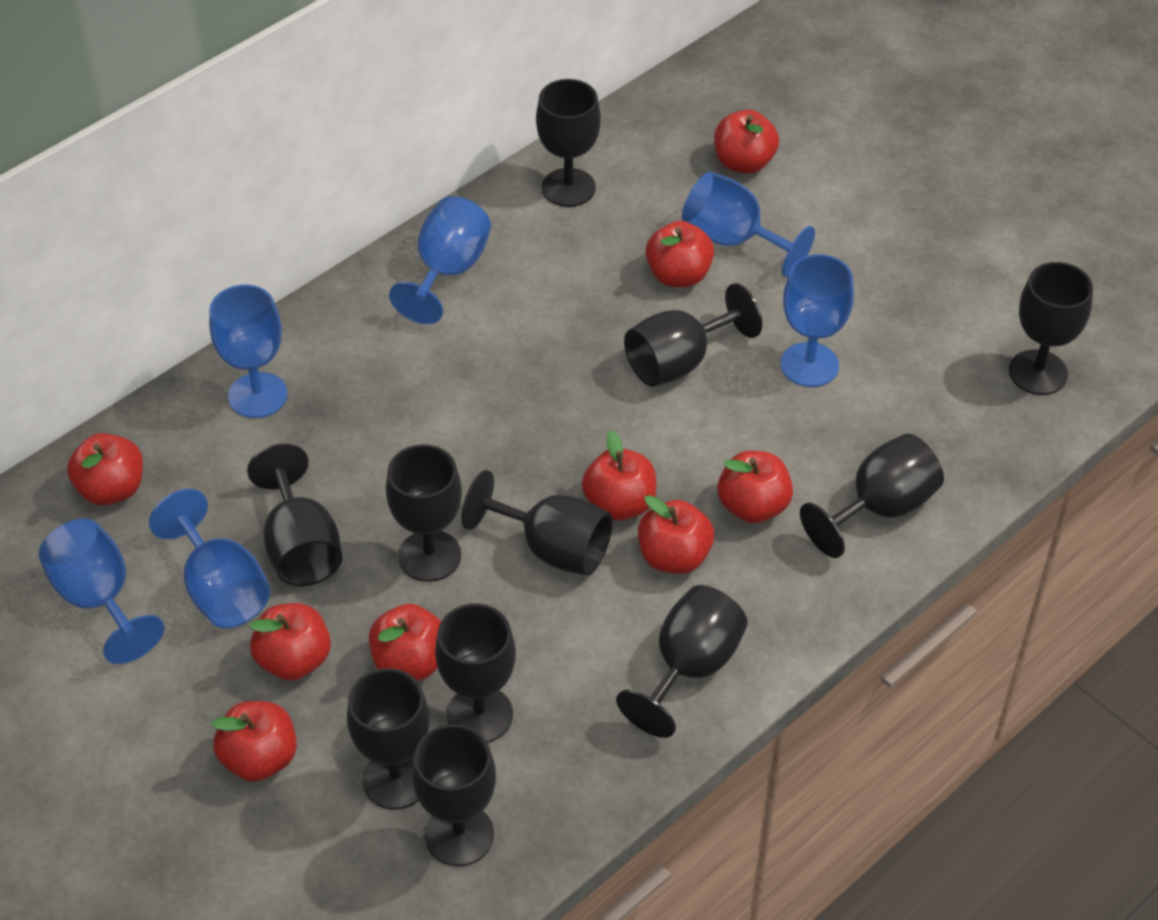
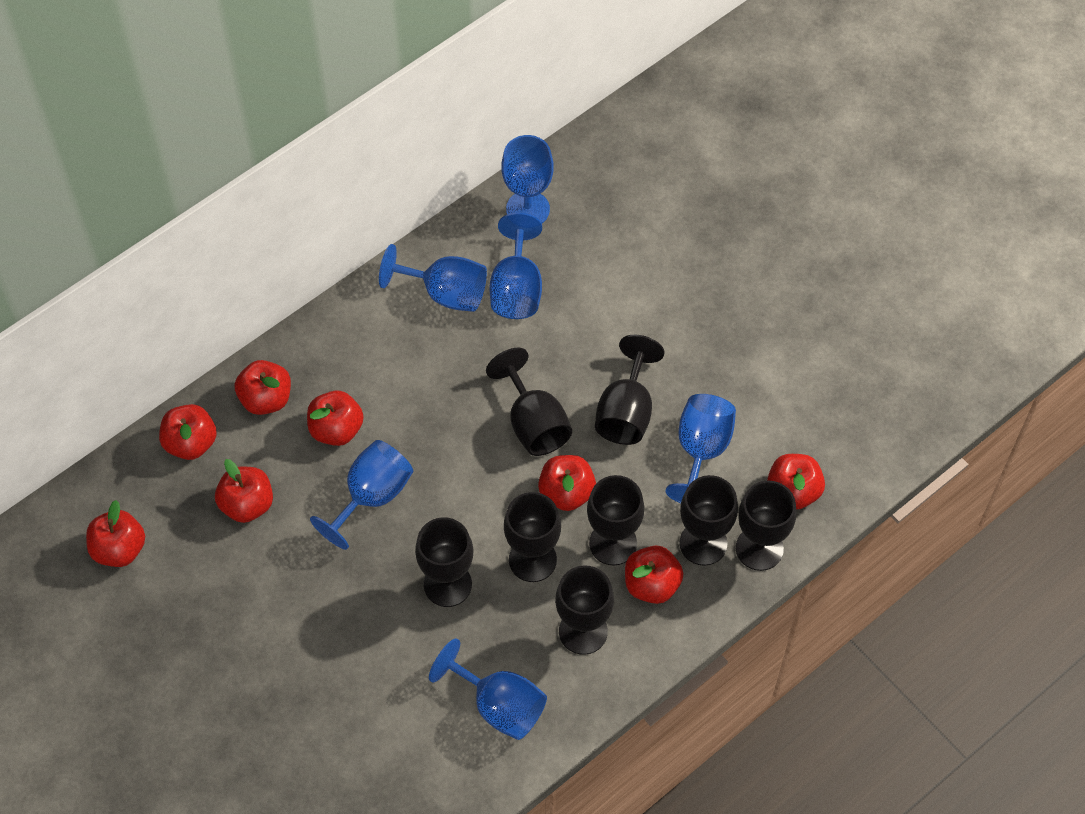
black goblet: 11 -> 8
red apple: 9 -> 8

